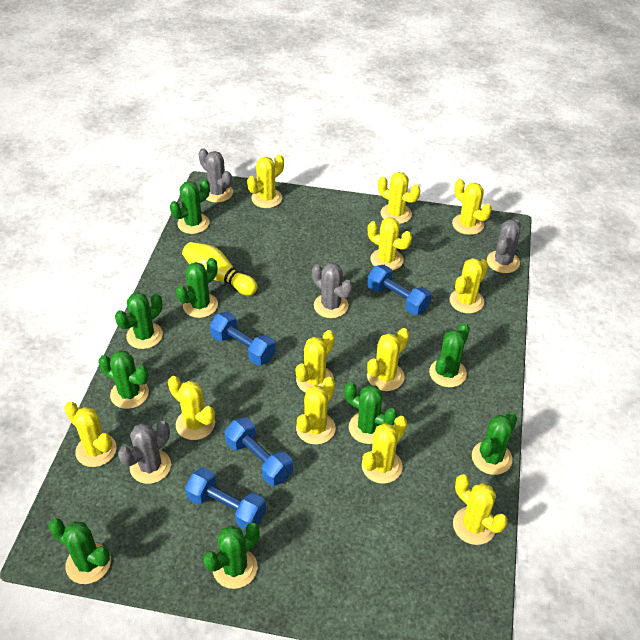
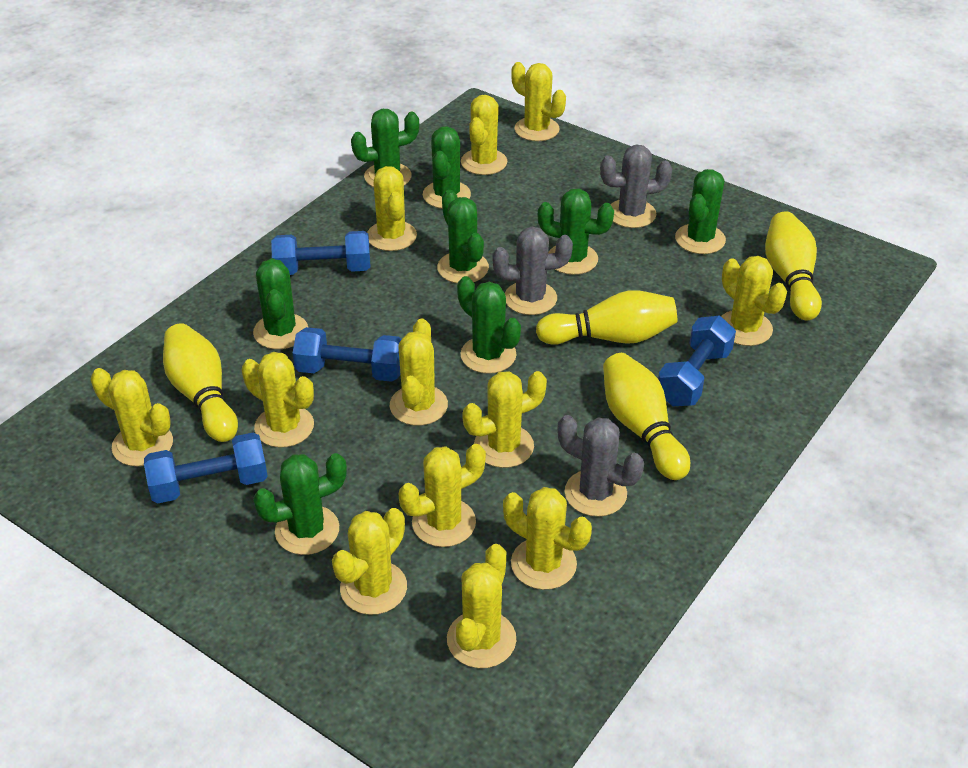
green cactus: 9 -> 8
grey cactus: 4 -> 3
yellow bowling pin: 1 -> 4

